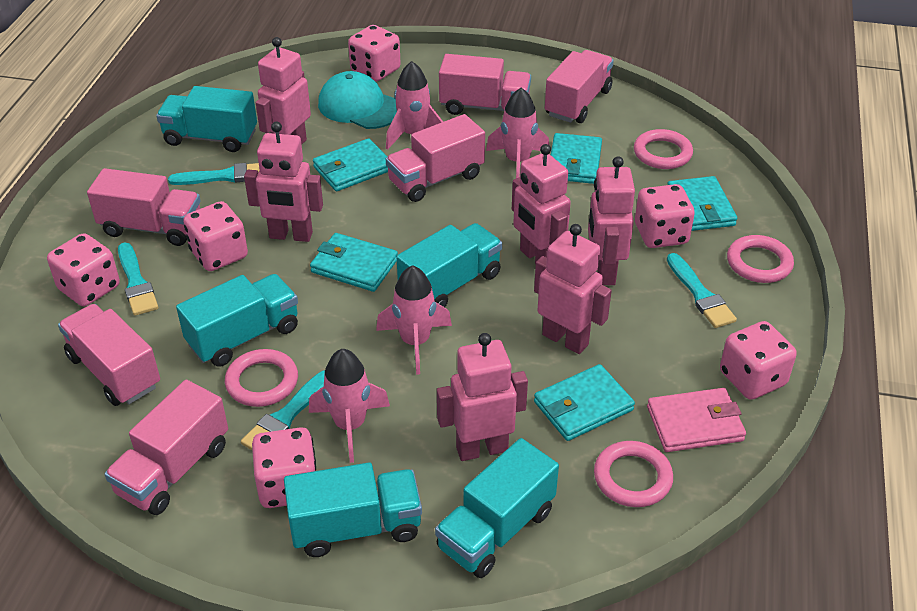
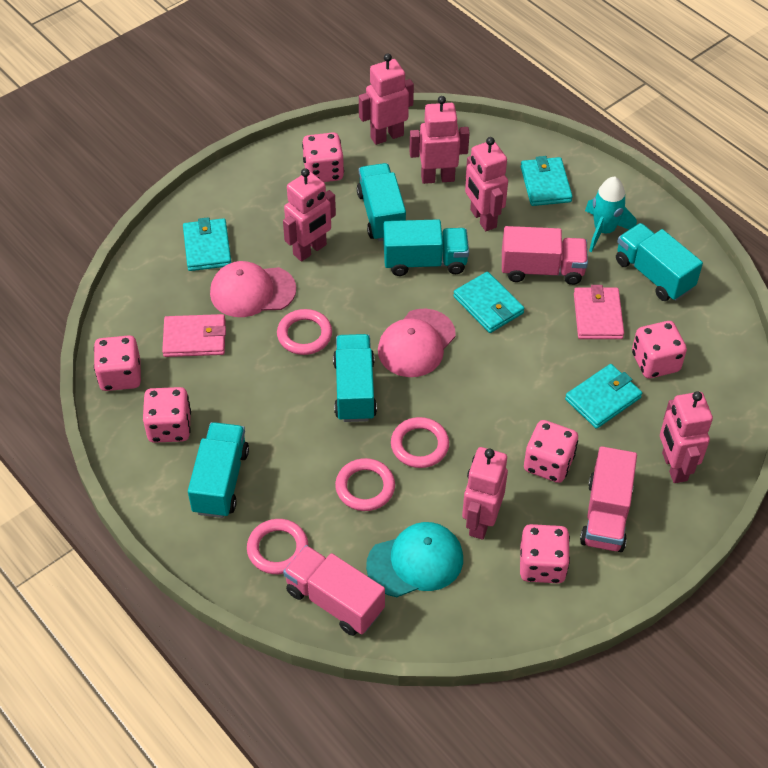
pink cap: 0 -> 2
pink rocket: 4 -> 0
pink truck: 6 -> 3
pink wallet: 1 -> 2
turquoise brush: 4 -> 0
turquoise rocket: 0 -> 1
turquoise wallet: 5 -> 4

